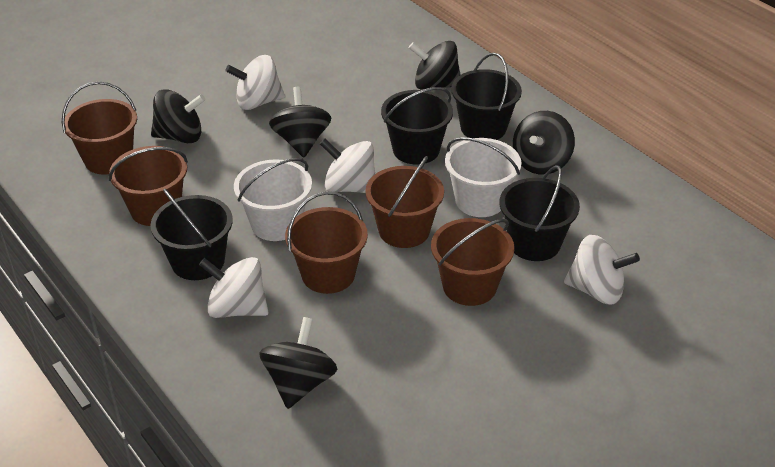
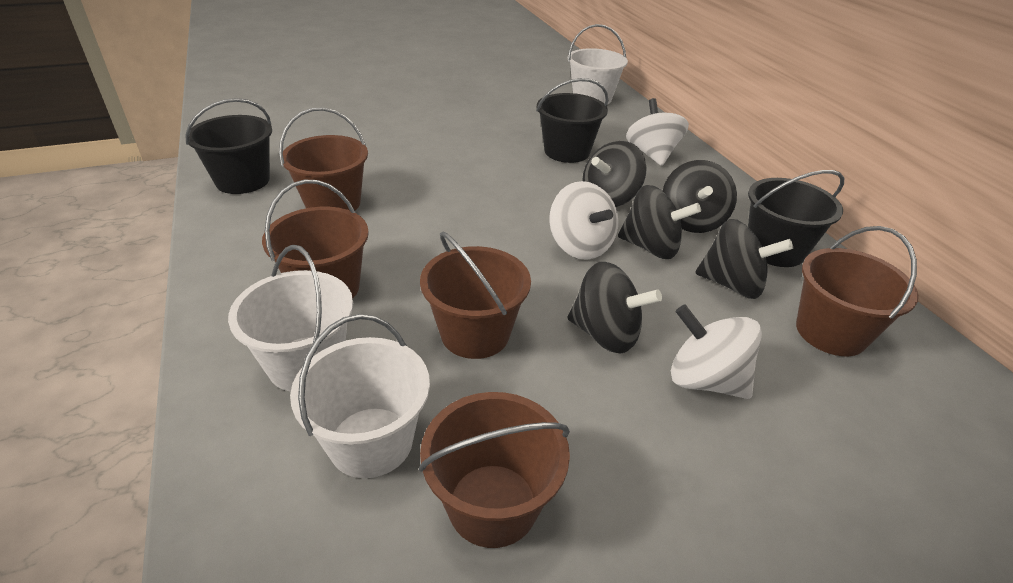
black bucket: 4 -> 3
white bucket: 2 -> 3
white spinning top: 4 -> 3

